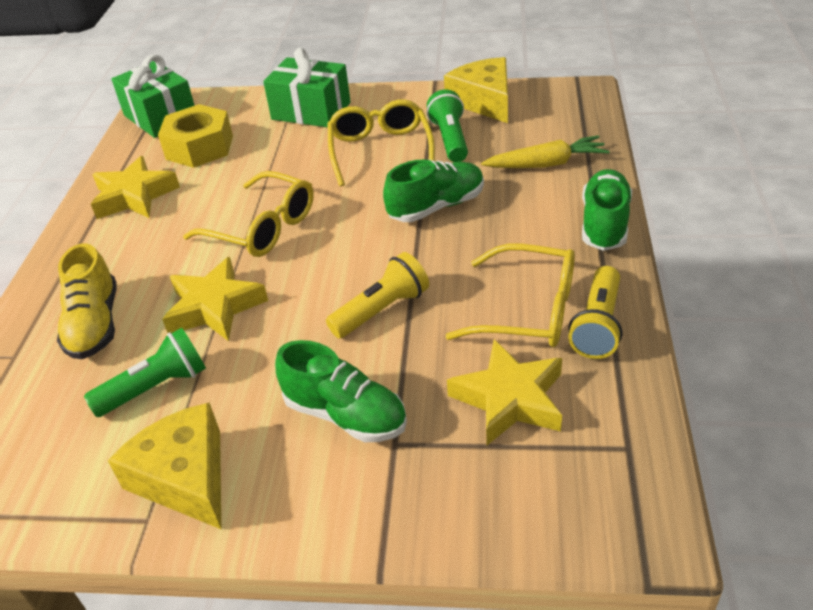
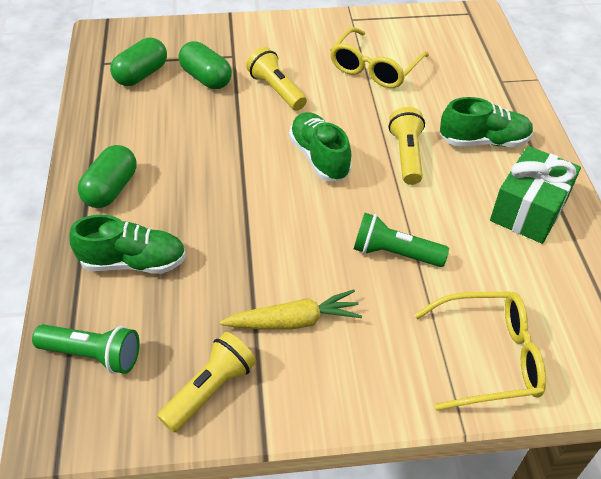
green capsule: 0 -> 3
green gift: 2 -> 1
yellow cheese: 2 -> 0
yellow flashlight: 2 -> 3
yellow glasses: 3 -> 2
yellow nut: 1 -> 0
yellow shoe: 1 -> 0
yellow star: 3 -> 0

